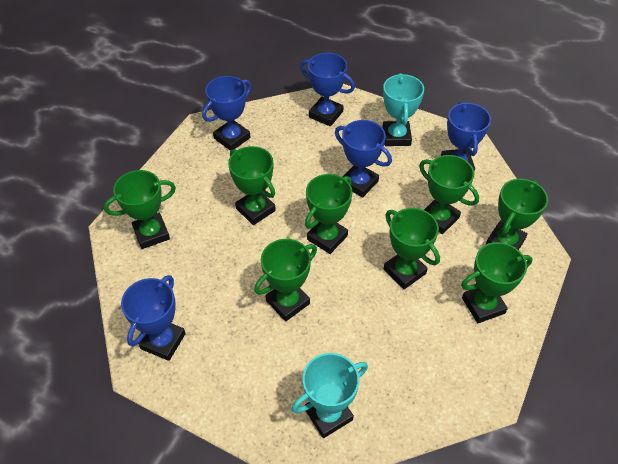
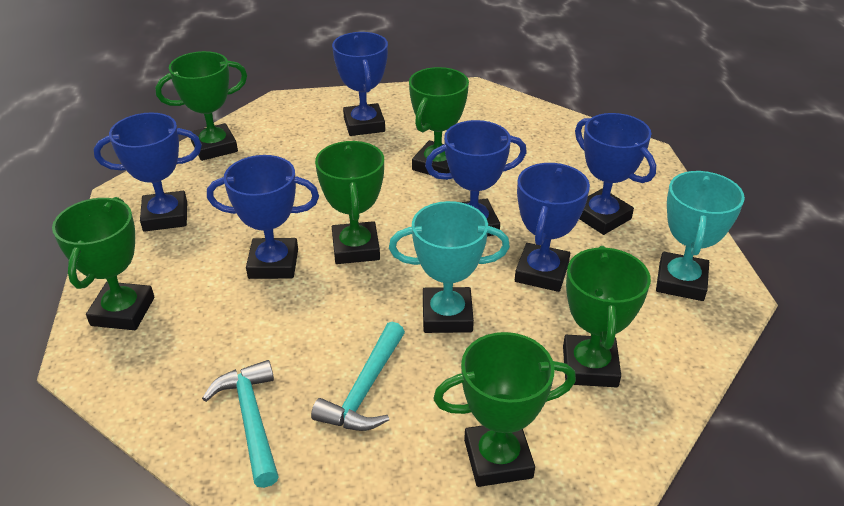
blue trophy: 5 -> 6
green trophy: 8 -> 6
turquoise hammer: 0 -> 2

